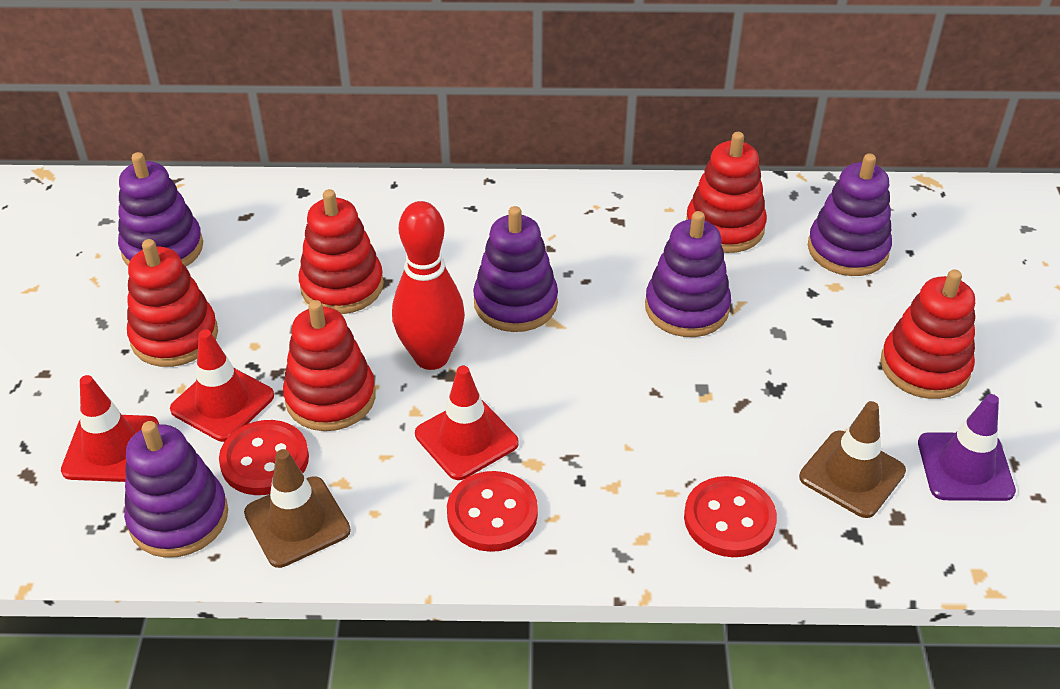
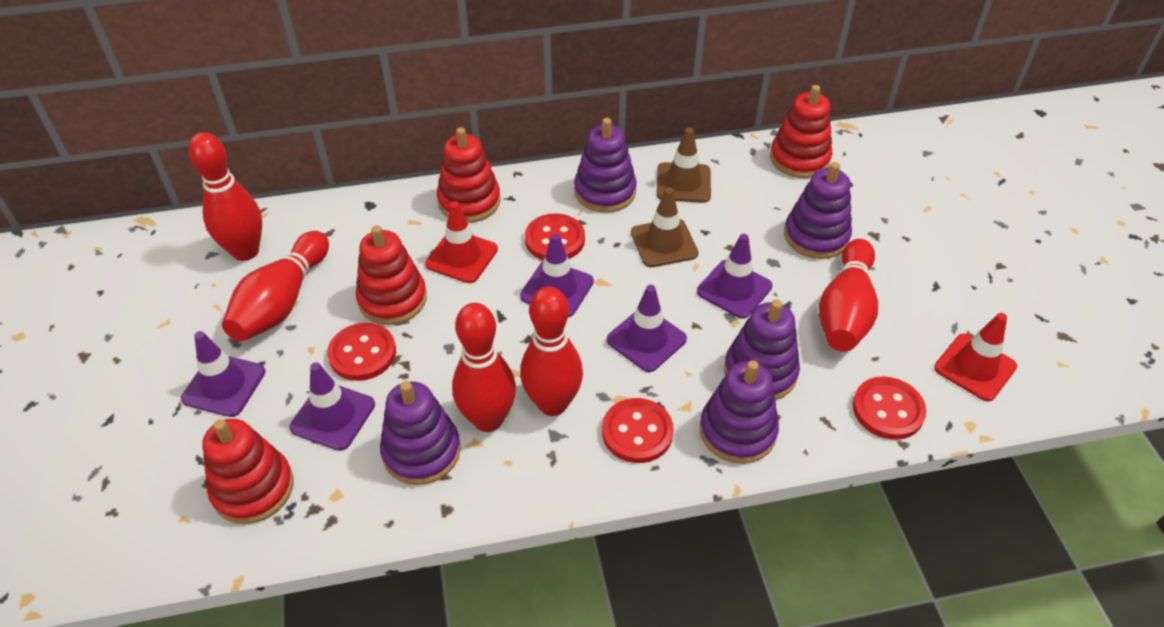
purple traffic cone: 1 -> 5
red bowling pin: 1 -> 5
red button: 3 -> 4
red stacking toy: 5 -> 4
red traffic cone: 3 -> 2

